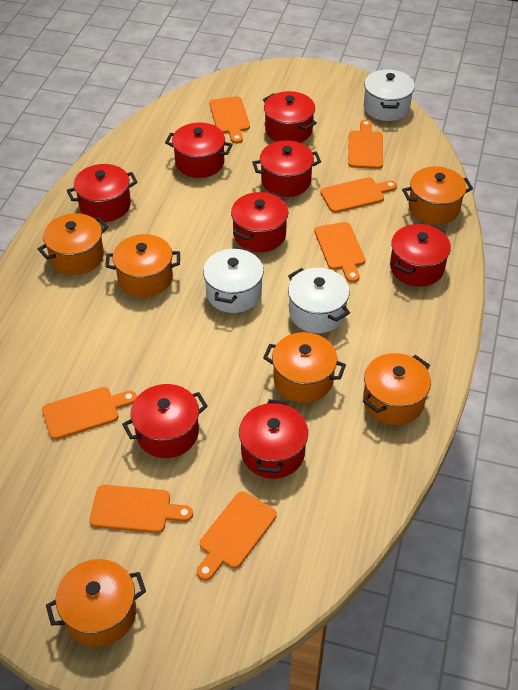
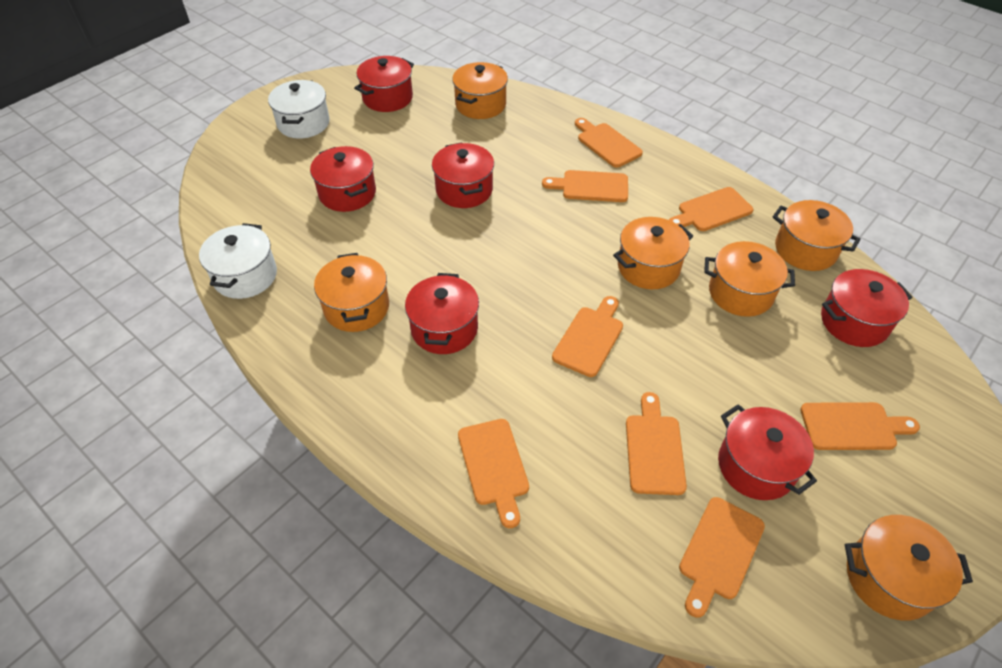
orange cutting board: 7 -> 8
red pot: 8 -> 6
white pot: 3 -> 2

